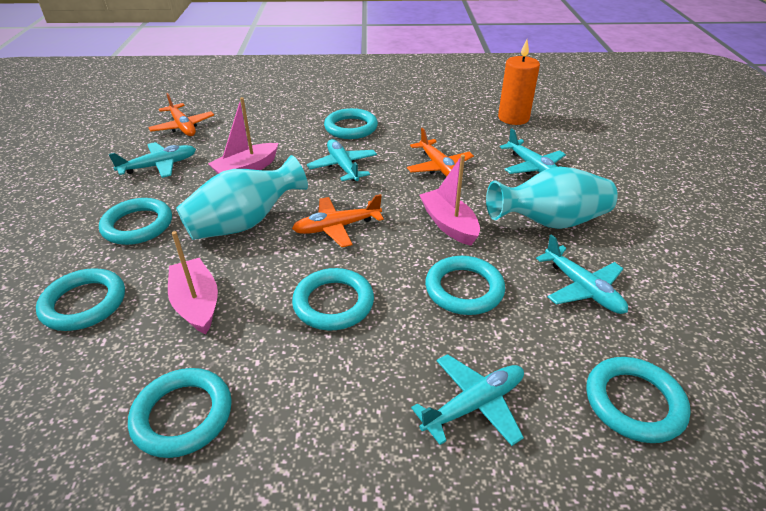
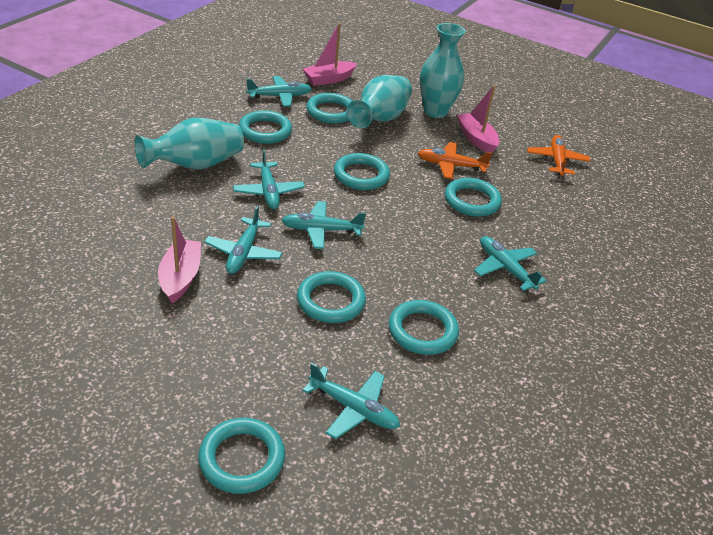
orange candle: 1 -> 0
orange plane: 3 -> 2
turquoise plane: 5 -> 6
turquoise vase: 2 -> 3

